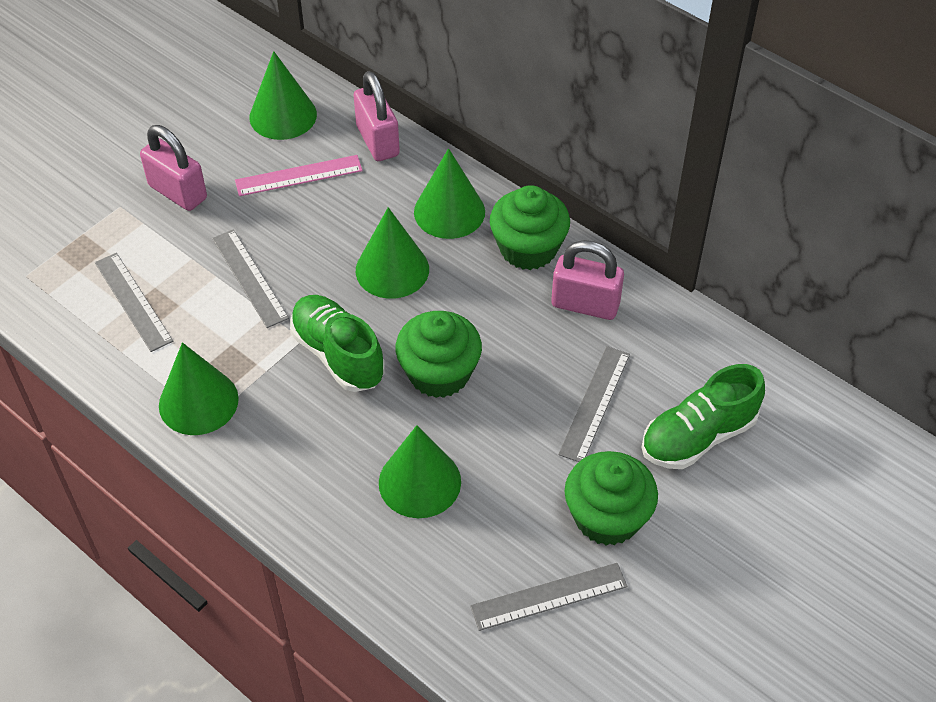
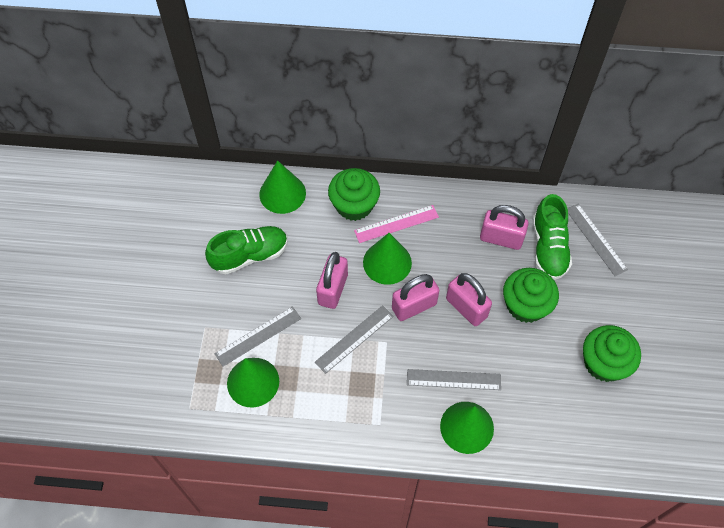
green cone: 5 -> 4
pink padlock: 3 -> 4

